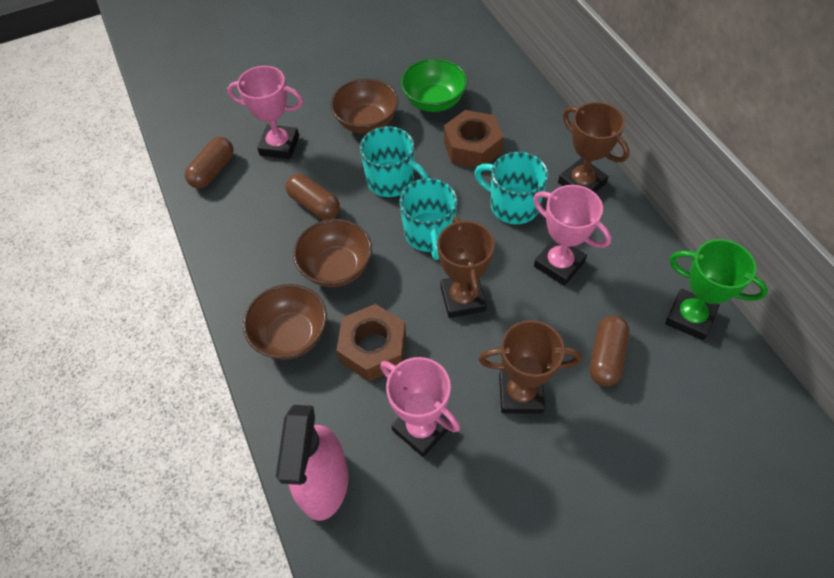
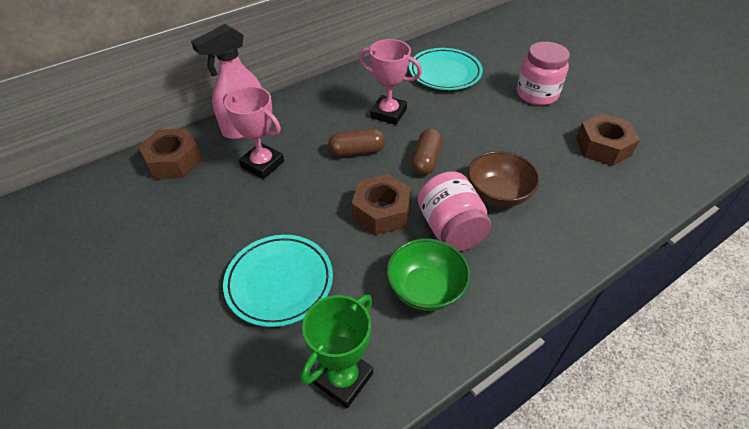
brown bowl: 3 -> 1
brown capsule: 3 -> 2
brown nut: 2 -> 3
brown trophy: 3 -> 0
pink jar: 0 -> 2
pink trophy: 3 -> 2
turquoise mug: 3 -> 0
turquoise plate: 0 -> 2

